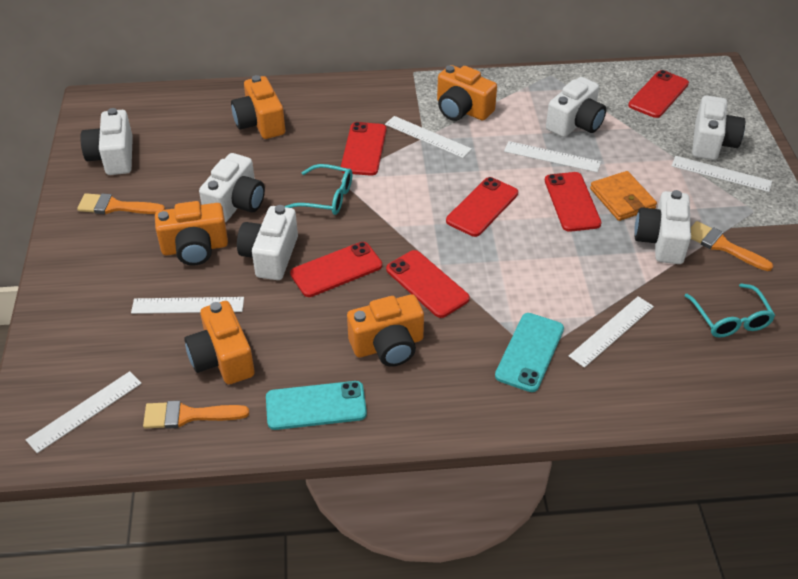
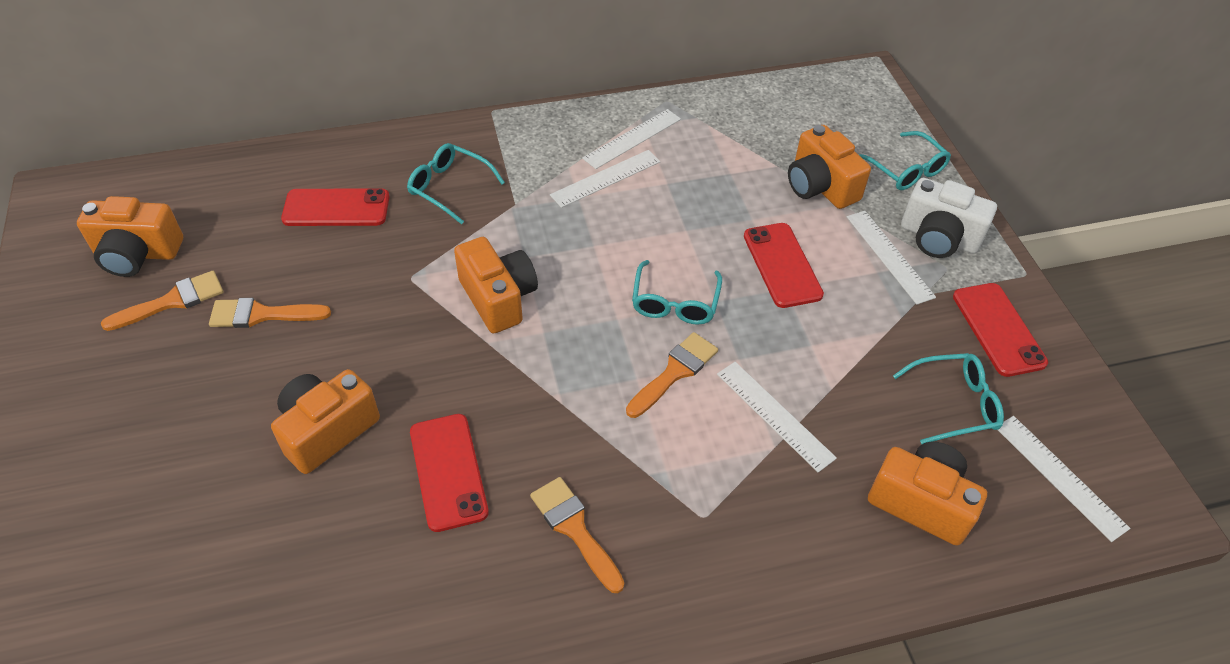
orange brush: 3 -> 4
orange wallet: 1 -> 0
red phone: 6 -> 4
turquoise glasses: 2 -> 4
turquoise phone: 2 -> 0
white camera: 6 -> 1
white ruler: 6 -> 5

